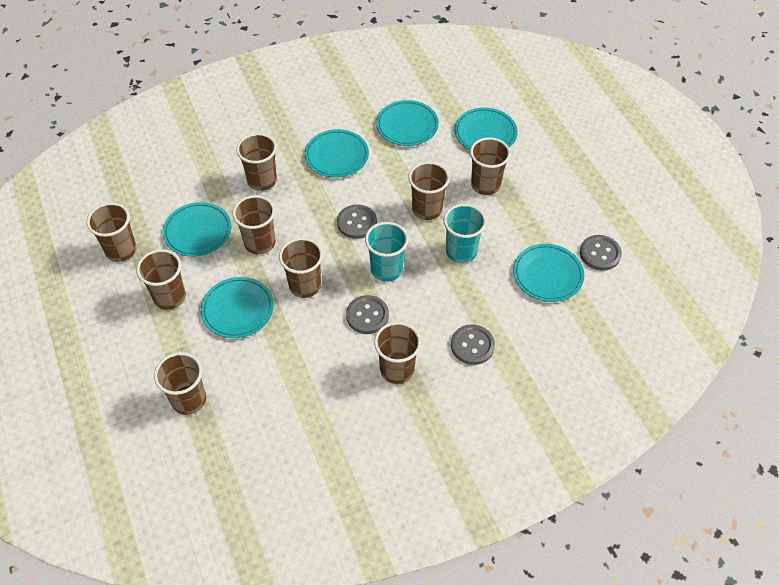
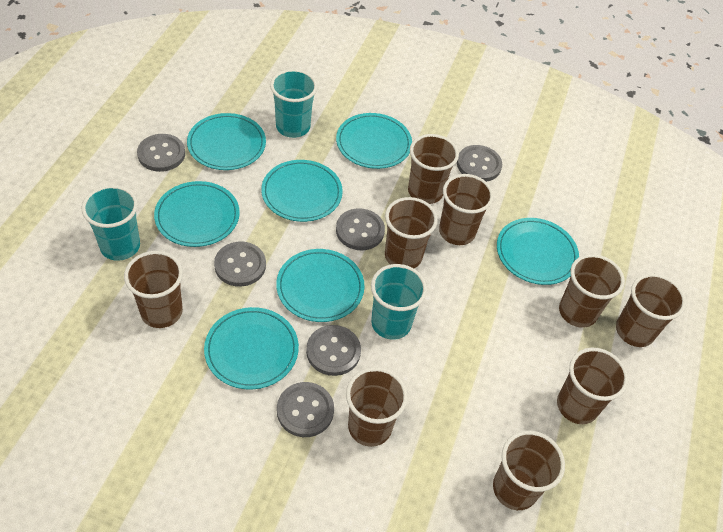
grey button: 4 -> 6
turquoise cup: 2 -> 3
turquoise plate: 6 -> 7

